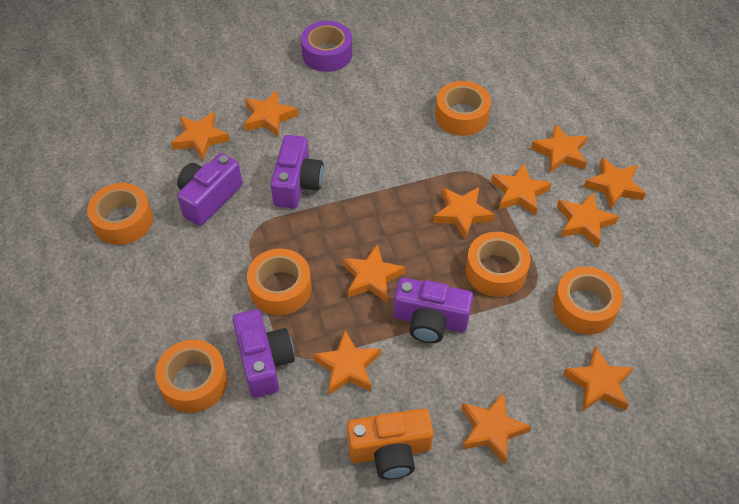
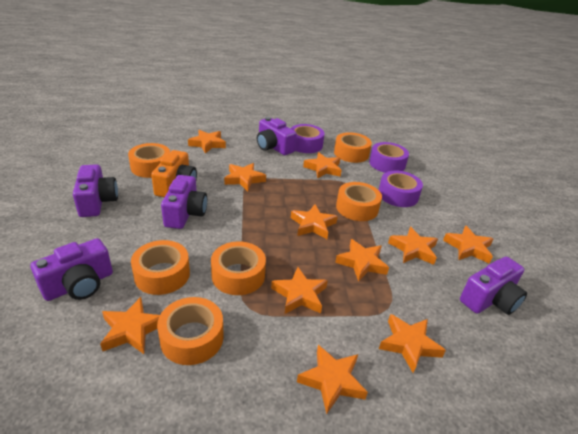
purple camera: 4 -> 5
purple tape: 1 -> 3

